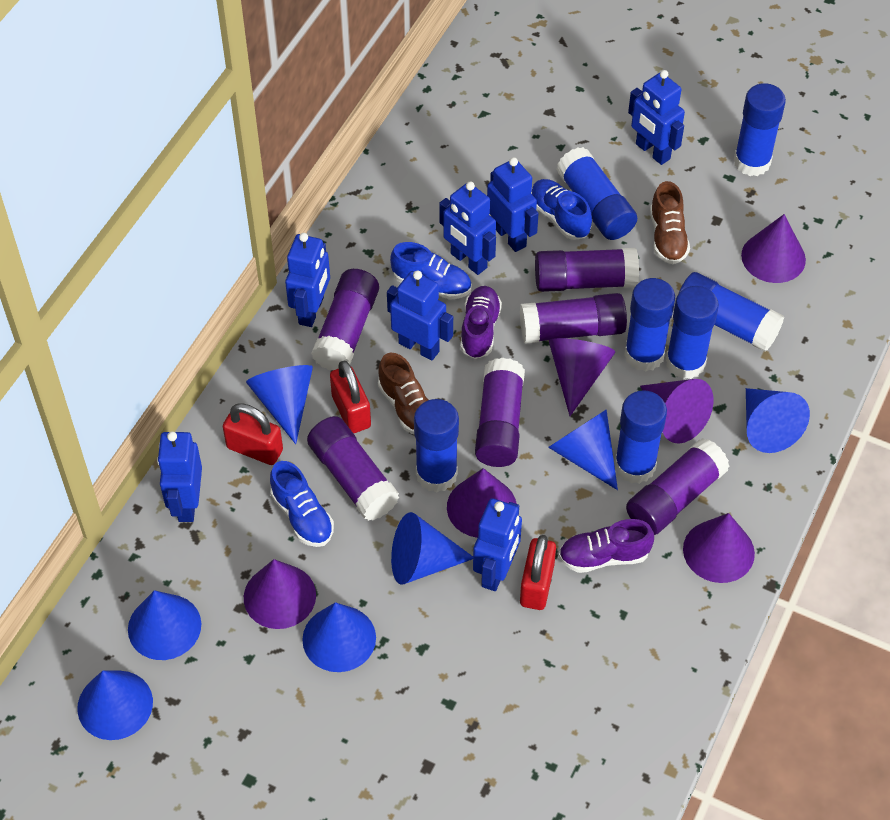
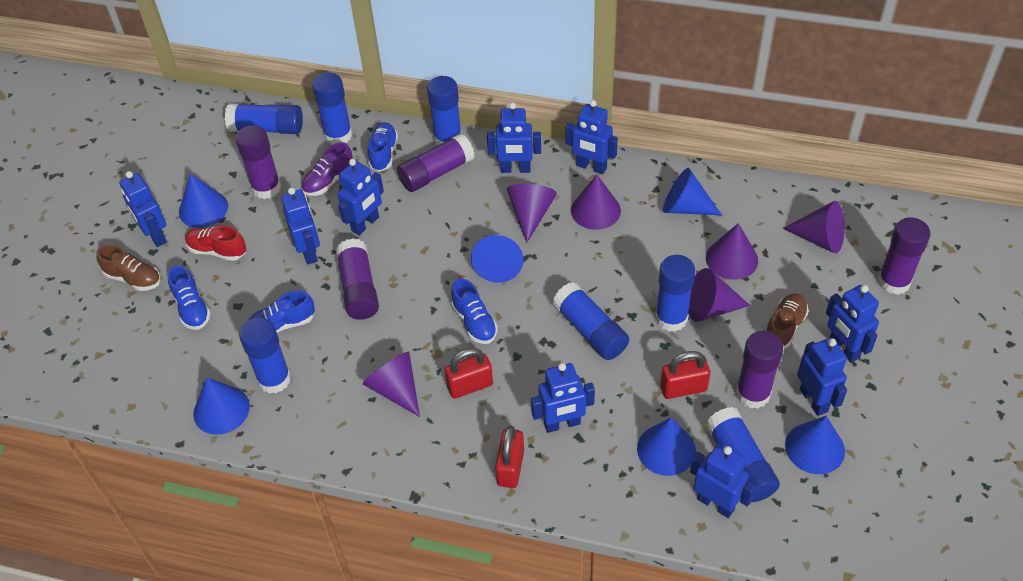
blue cone: 7 -> 6
blue robot: 7 -> 9
blue shoe: 3 -> 4
purple glue stick: 6 -> 5
purple shoe: 2 -> 1
red shoe: 0 -> 1

